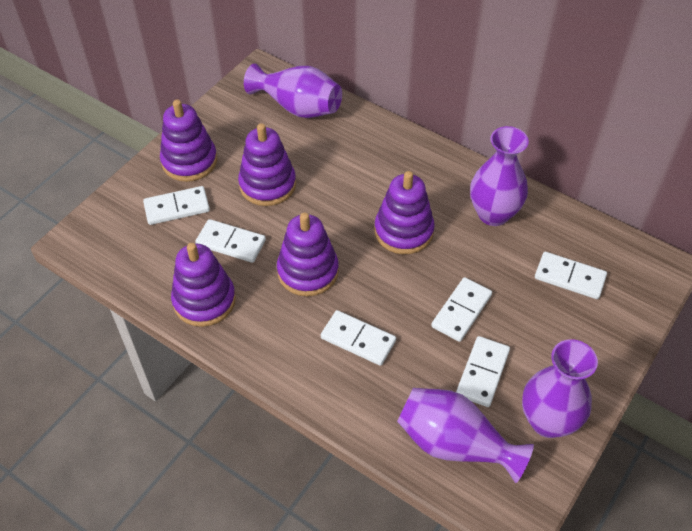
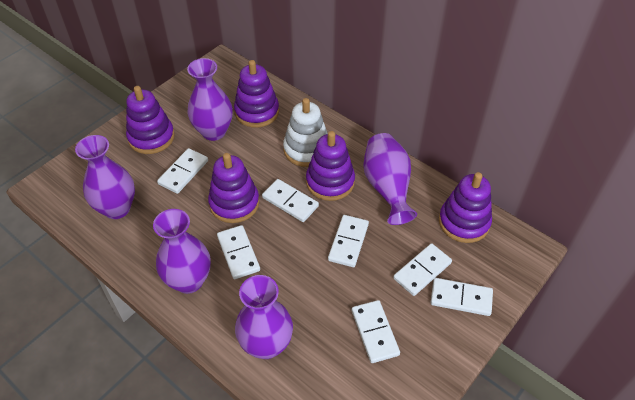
purple vase: 4 -> 5
white domino: 6 -> 7
white stacking toy: 0 -> 1

